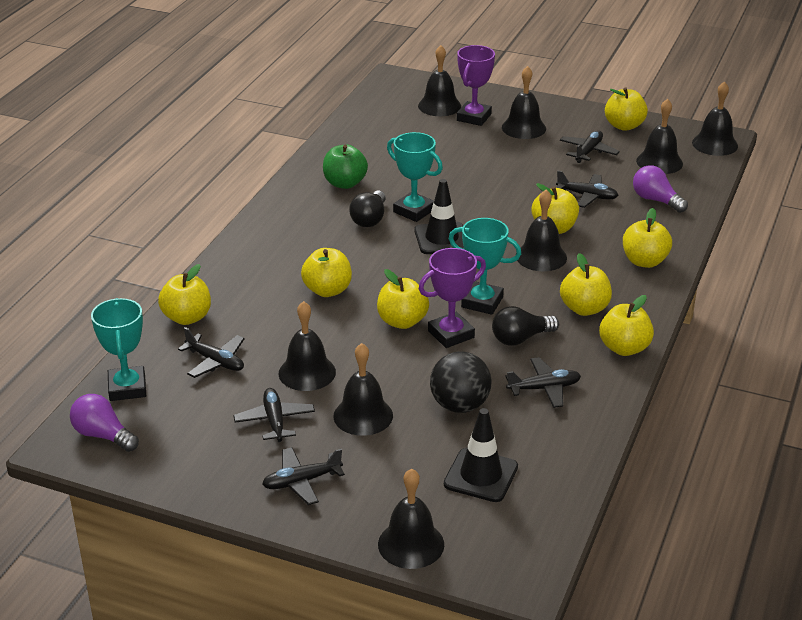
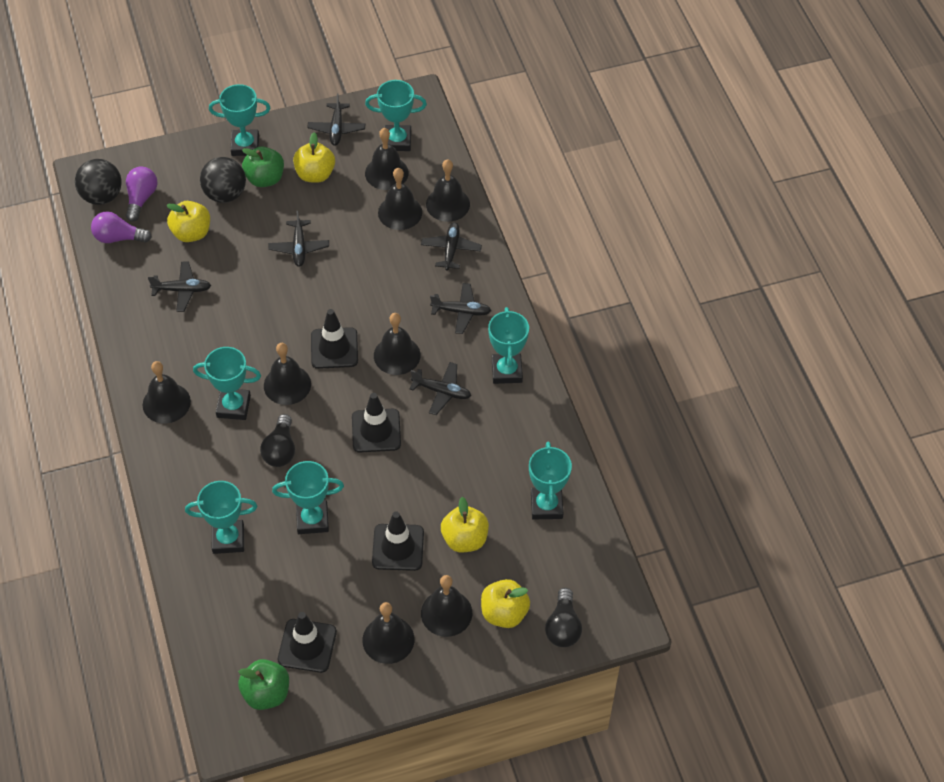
black ball: 1 -> 2
black traffic cone: 2 -> 4
green apple: 1 -> 2
purple trophy: 2 -> 0
turquoise trophy: 3 -> 7
yellow apple: 8 -> 4

